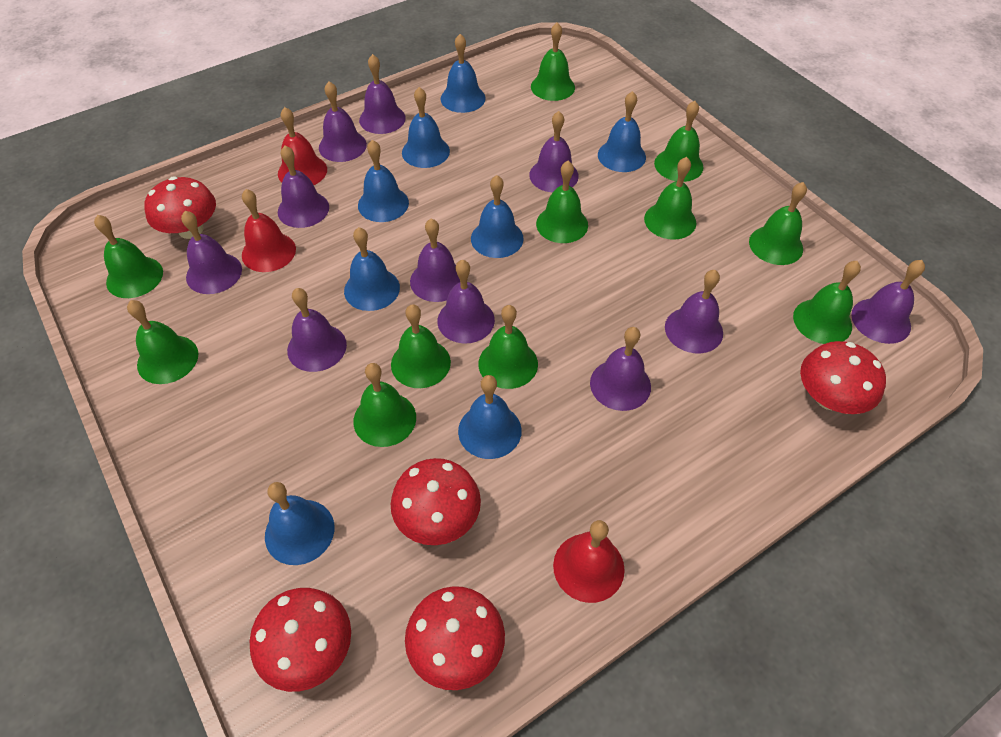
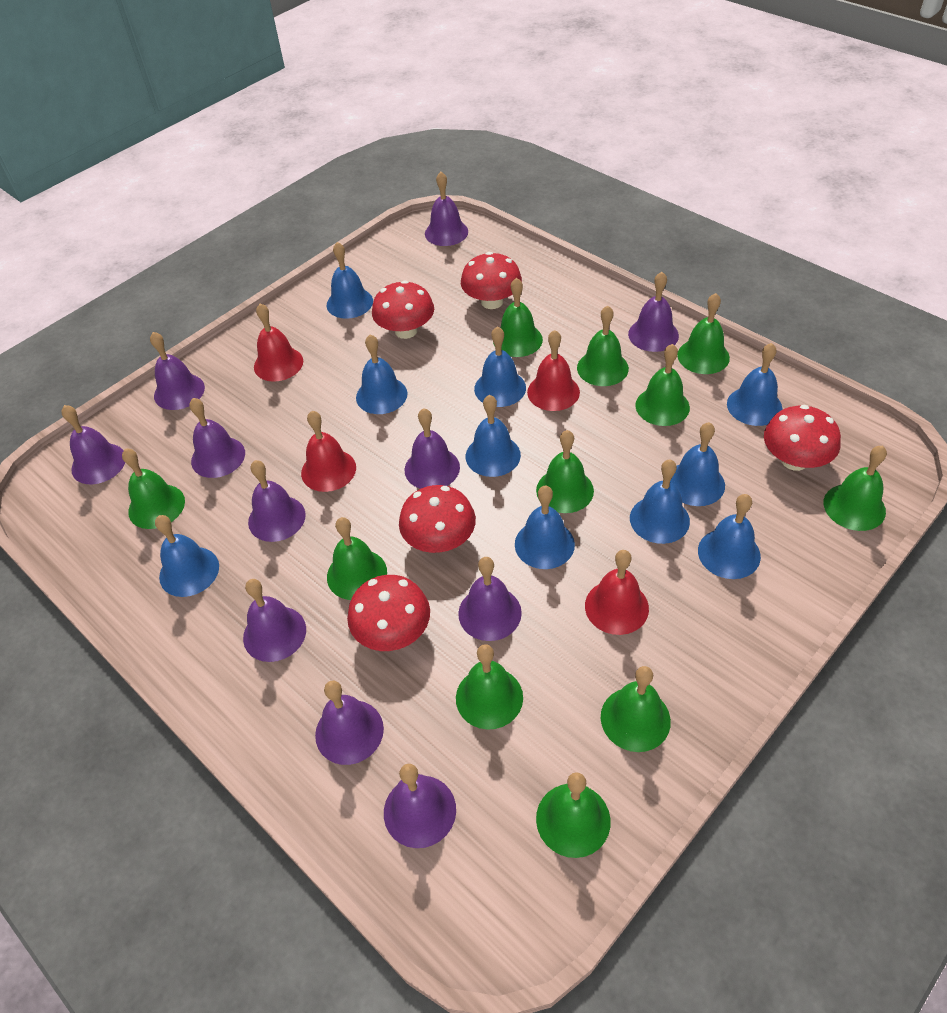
blue bell: 8 -> 10
red bell: 3 -> 4

